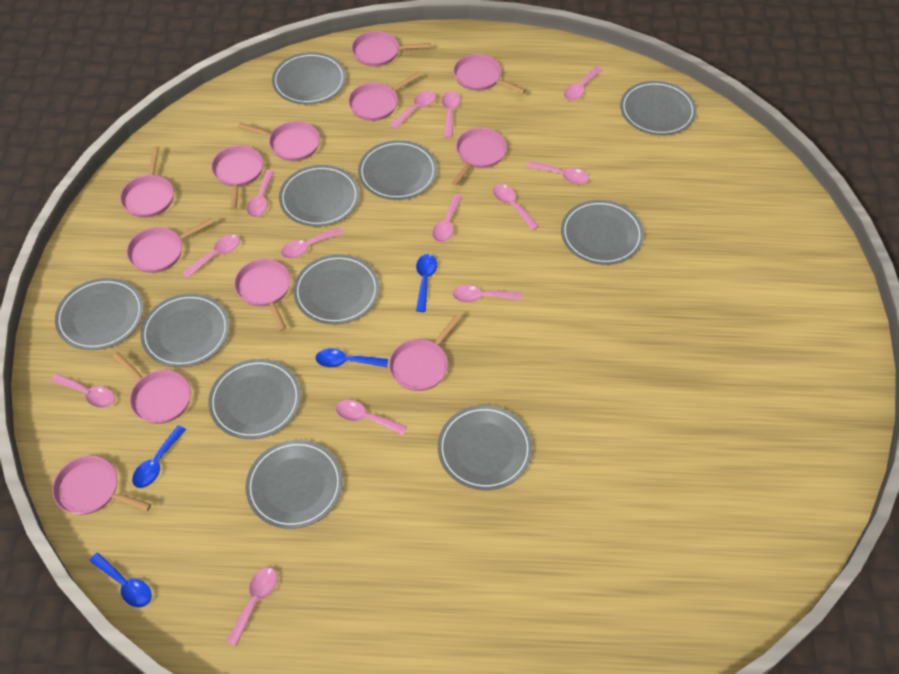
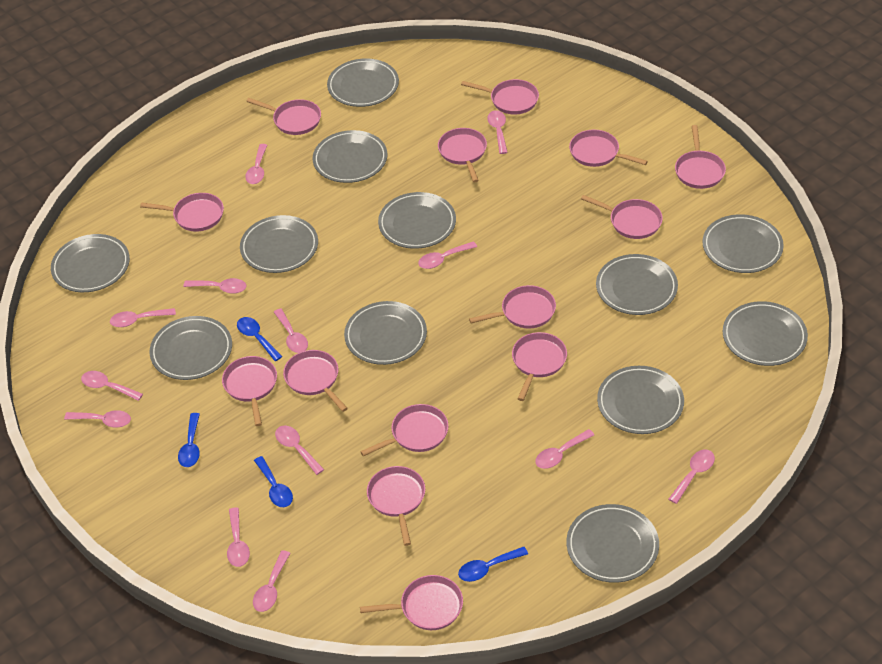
grey plate: 11 -> 12
pink pan: 12 -> 14

